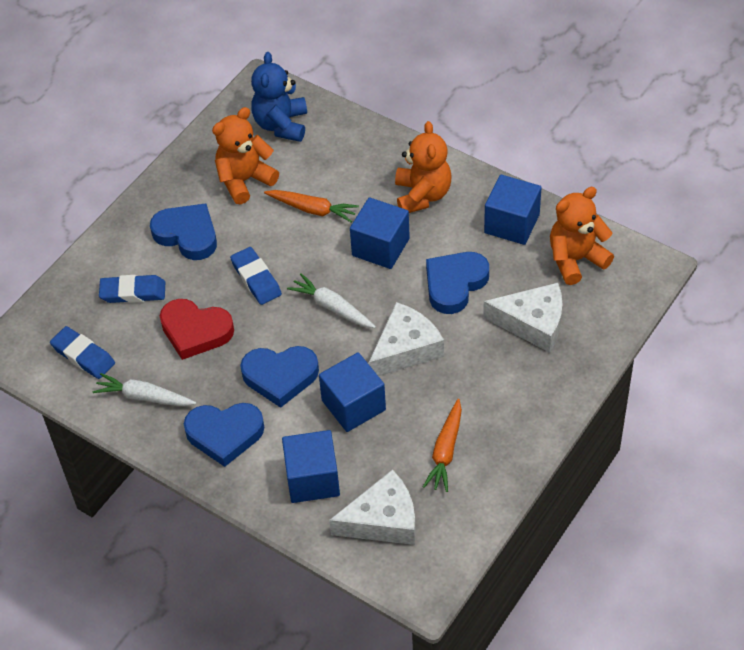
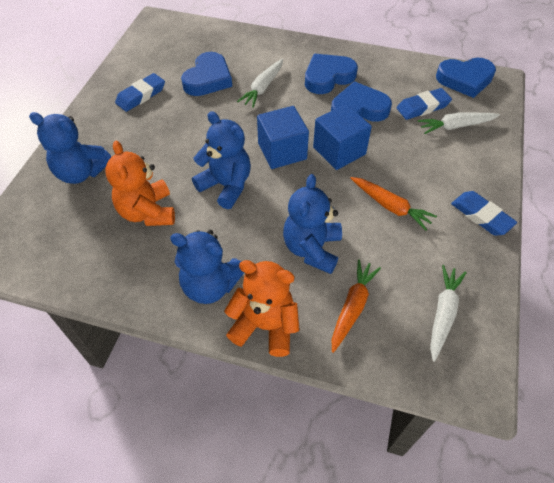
blue cube: 4 -> 2
blue teddy bear: 1 -> 4
orange teddy bear: 3 -> 2
red heart: 1 -> 0
white carrot: 2 -> 3
white cheese: 3 -> 0

